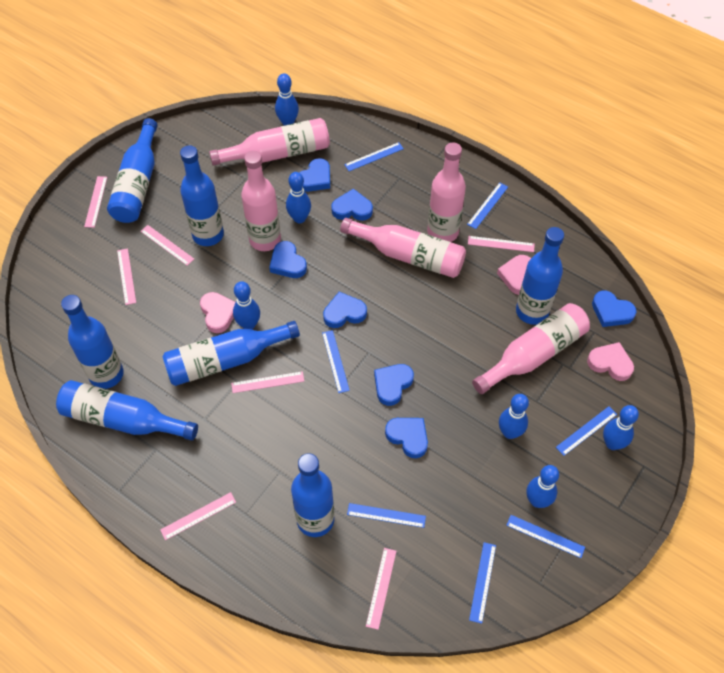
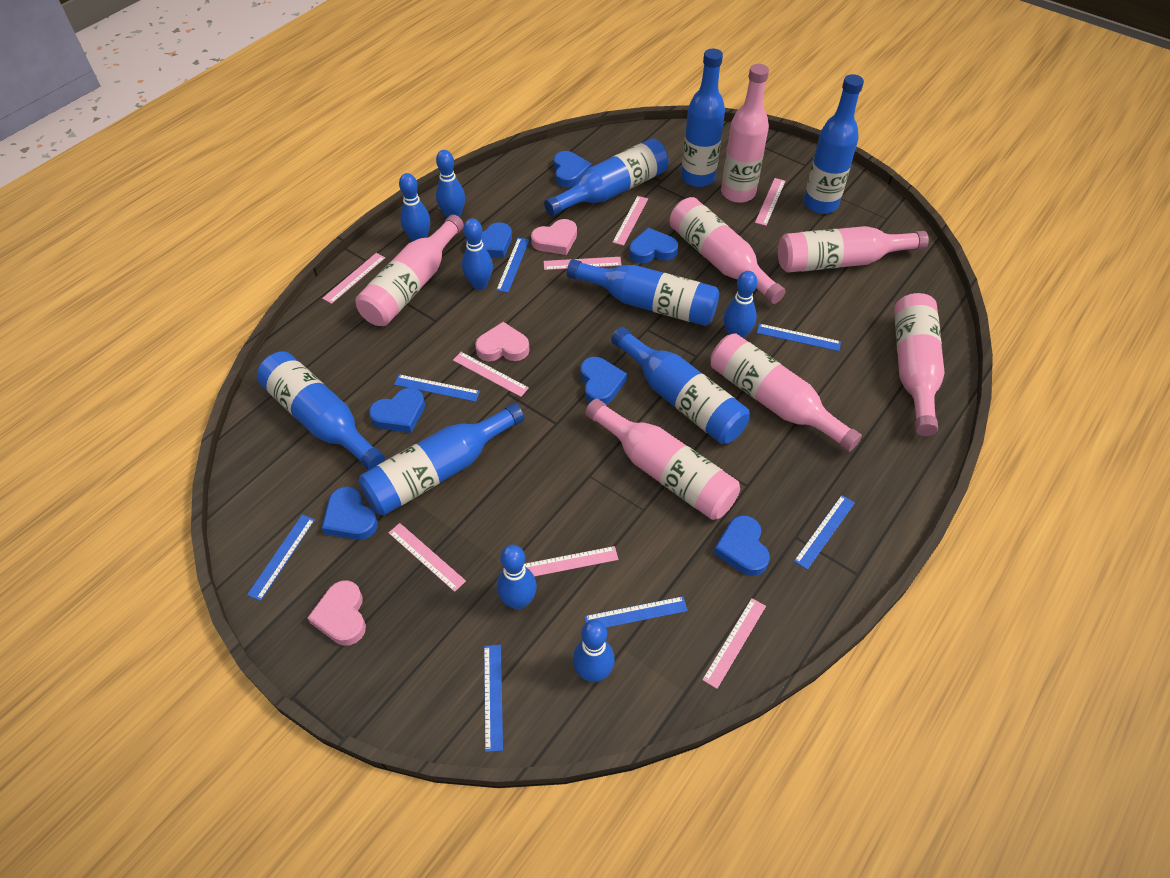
pink bottle: 5 -> 7
pink ruler: 7 -> 8

